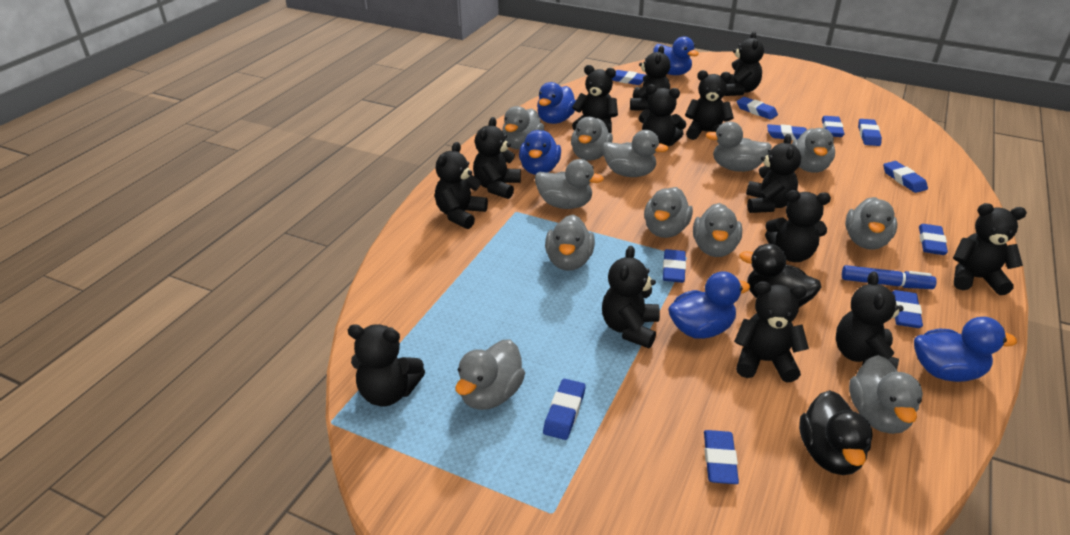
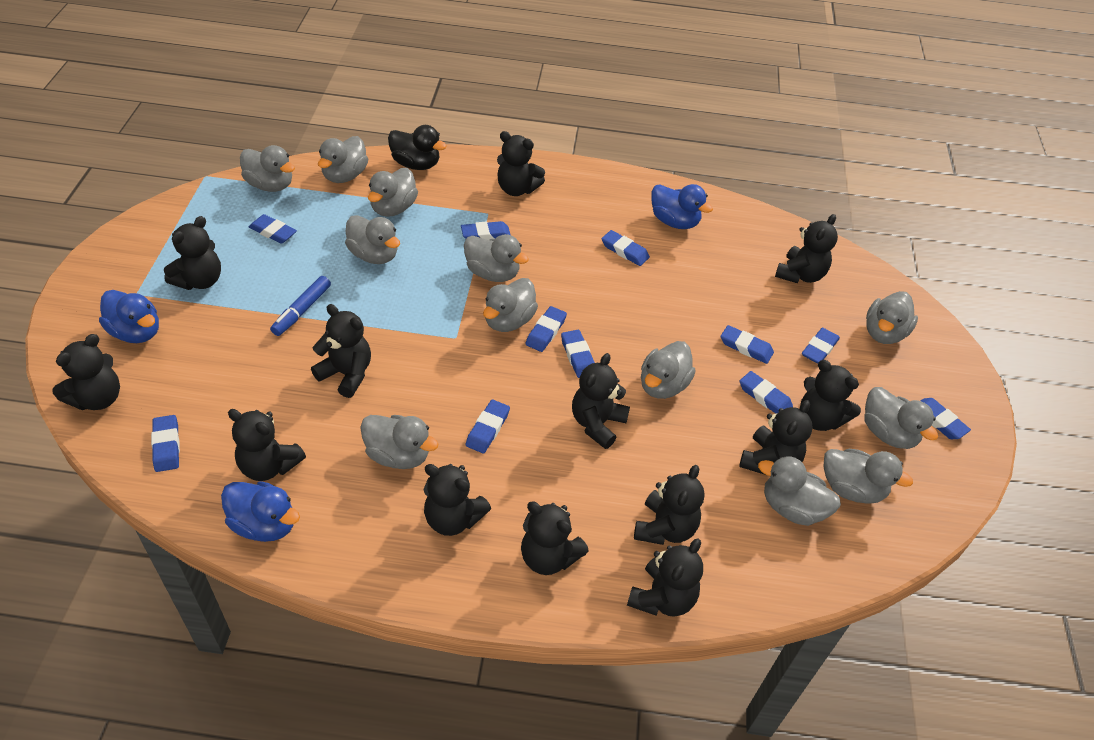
black duck: 2 -> 1
black teddy bear: 14 -> 13
blue duck: 5 -> 3

